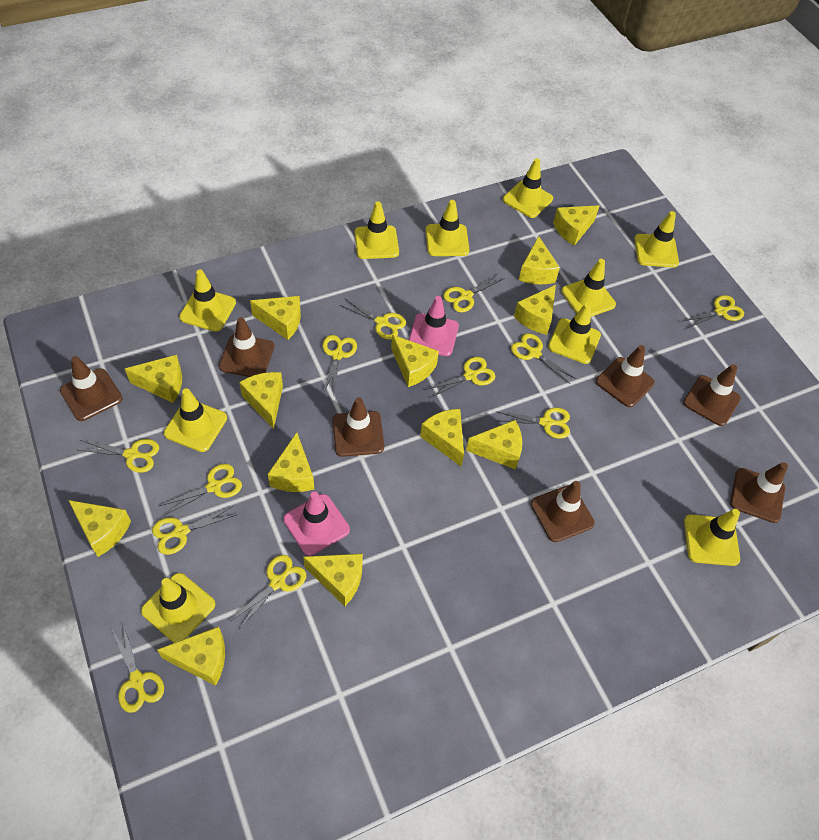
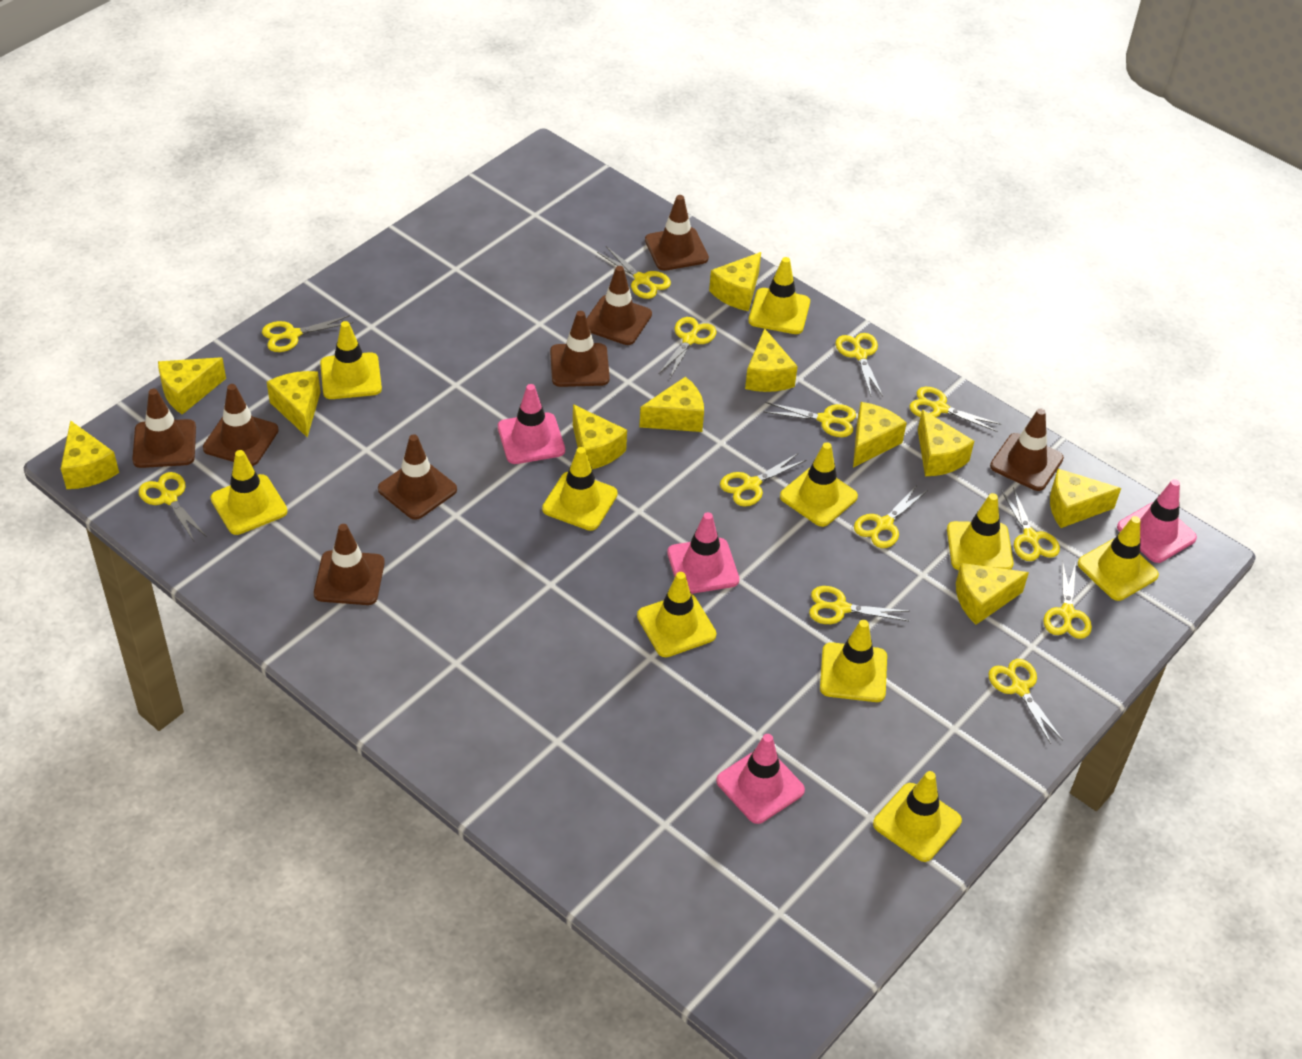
brown traffic cone: 7 -> 8
pink traffic cone: 2 -> 4
yellow cheese: 13 -> 11
yellow scissors: 12 -> 13

